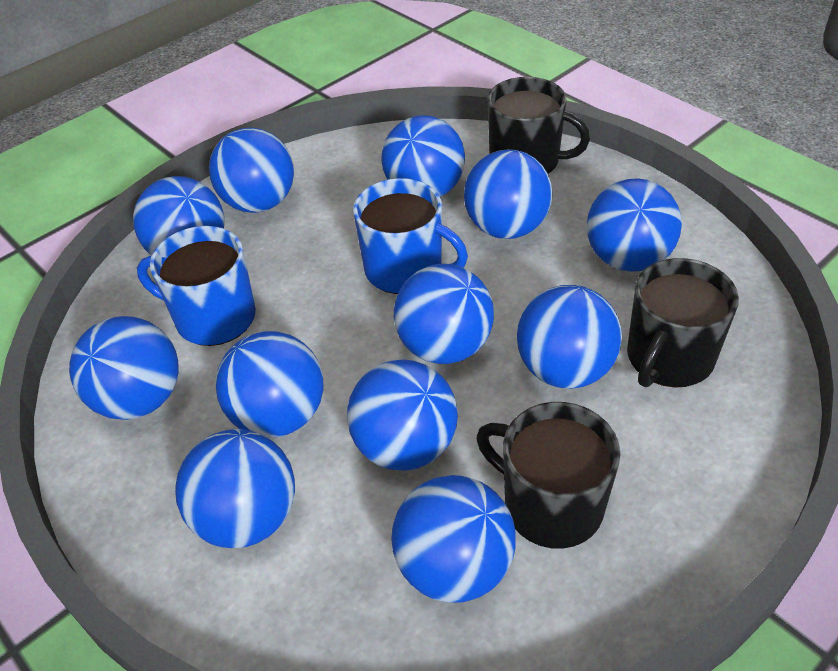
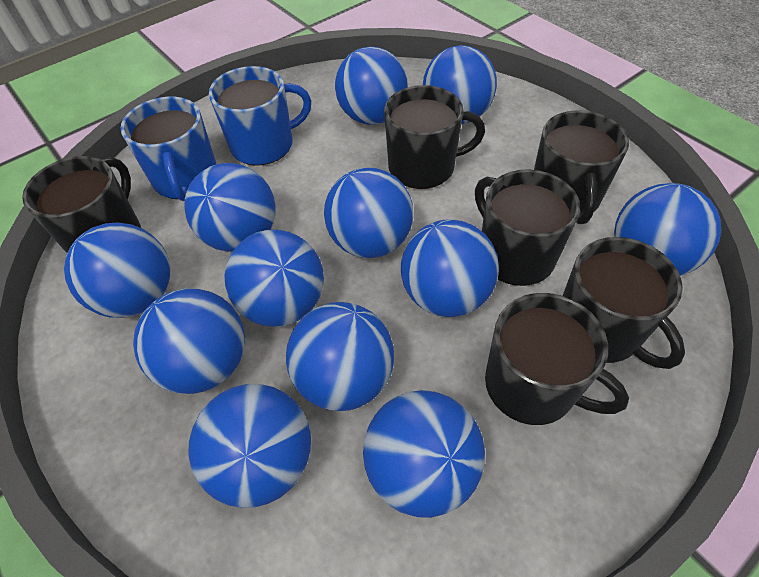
black mug: 3 -> 6

